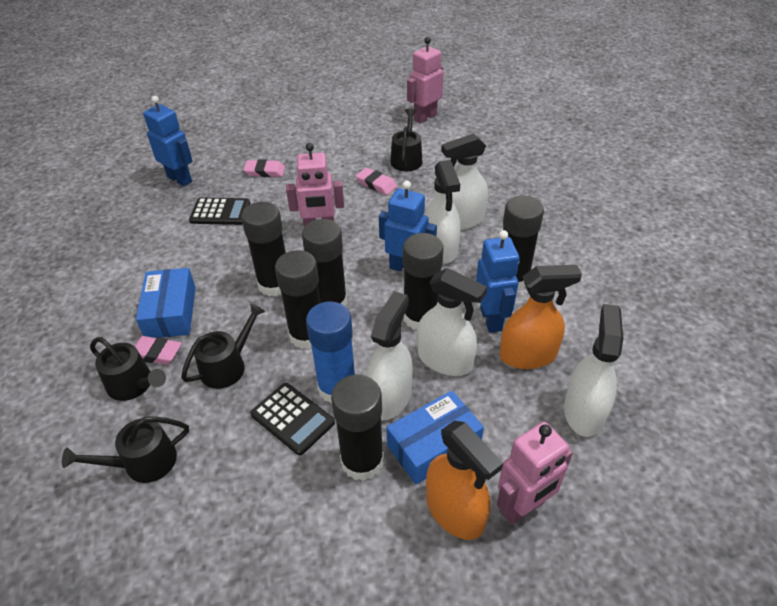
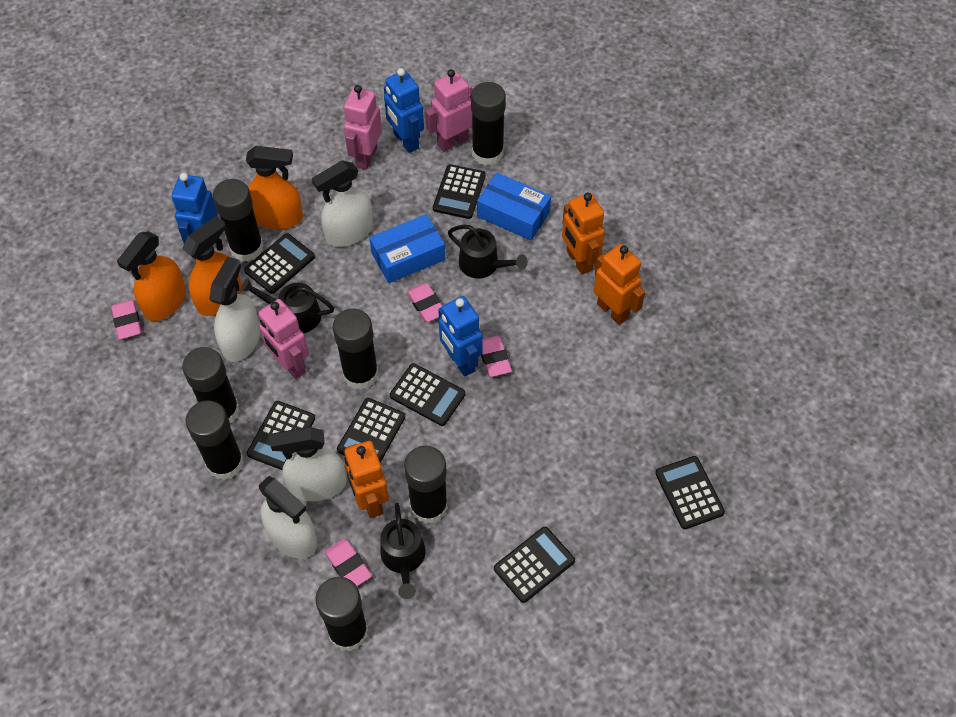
black calculator: 2 -> 7
black glue stick: 6 -> 7
black watering can: 4 -> 3
blue glue stick: 1 -> 0
orange robot: 0 -> 3
orange spray bottle: 2 -> 3
pink eraser: 3 -> 4
white spray bottle: 5 -> 4

